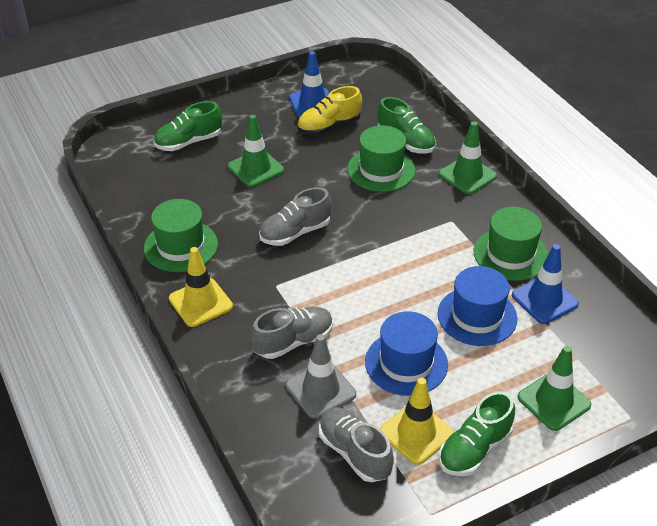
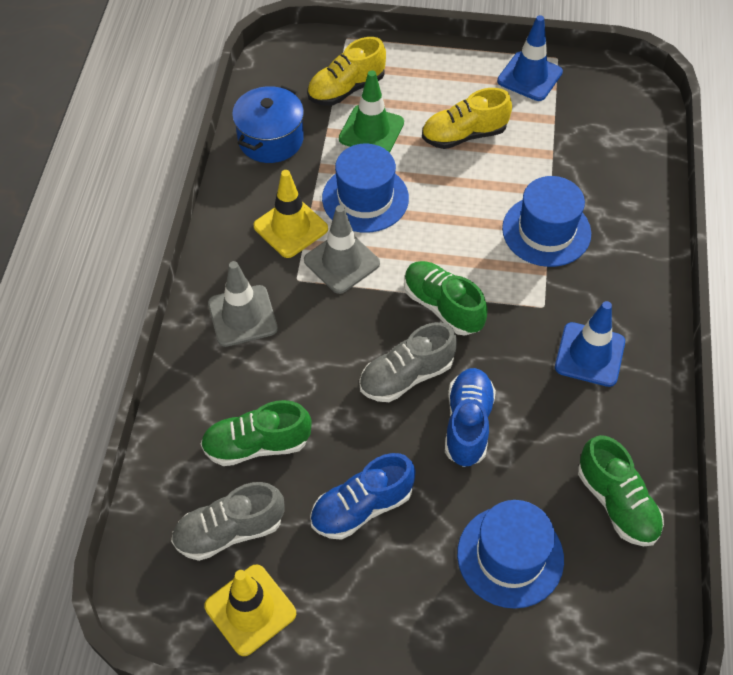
blue hat: 2 -> 3
blue pot: 0 -> 1
blue shoe: 0 -> 2
green hat: 3 -> 0
green traffic cone: 3 -> 1
grey shoe: 3 -> 2
grey traffic cone: 1 -> 2
yellow shoe: 1 -> 2

